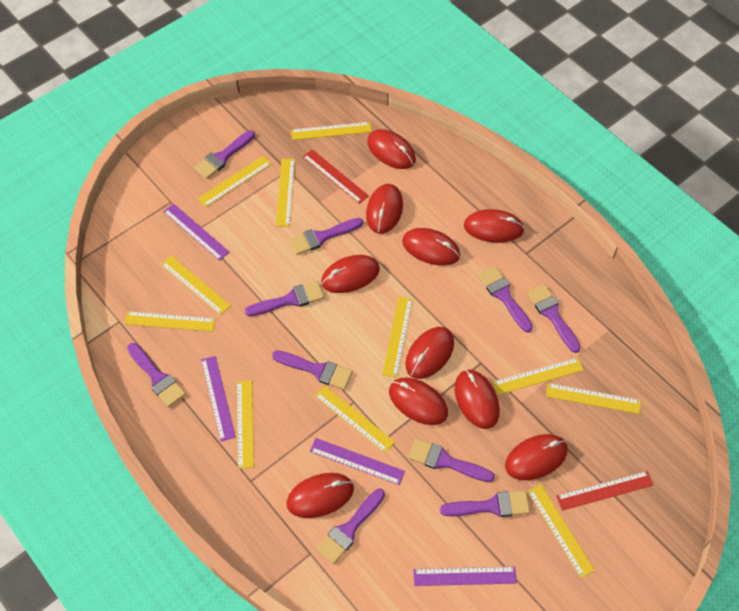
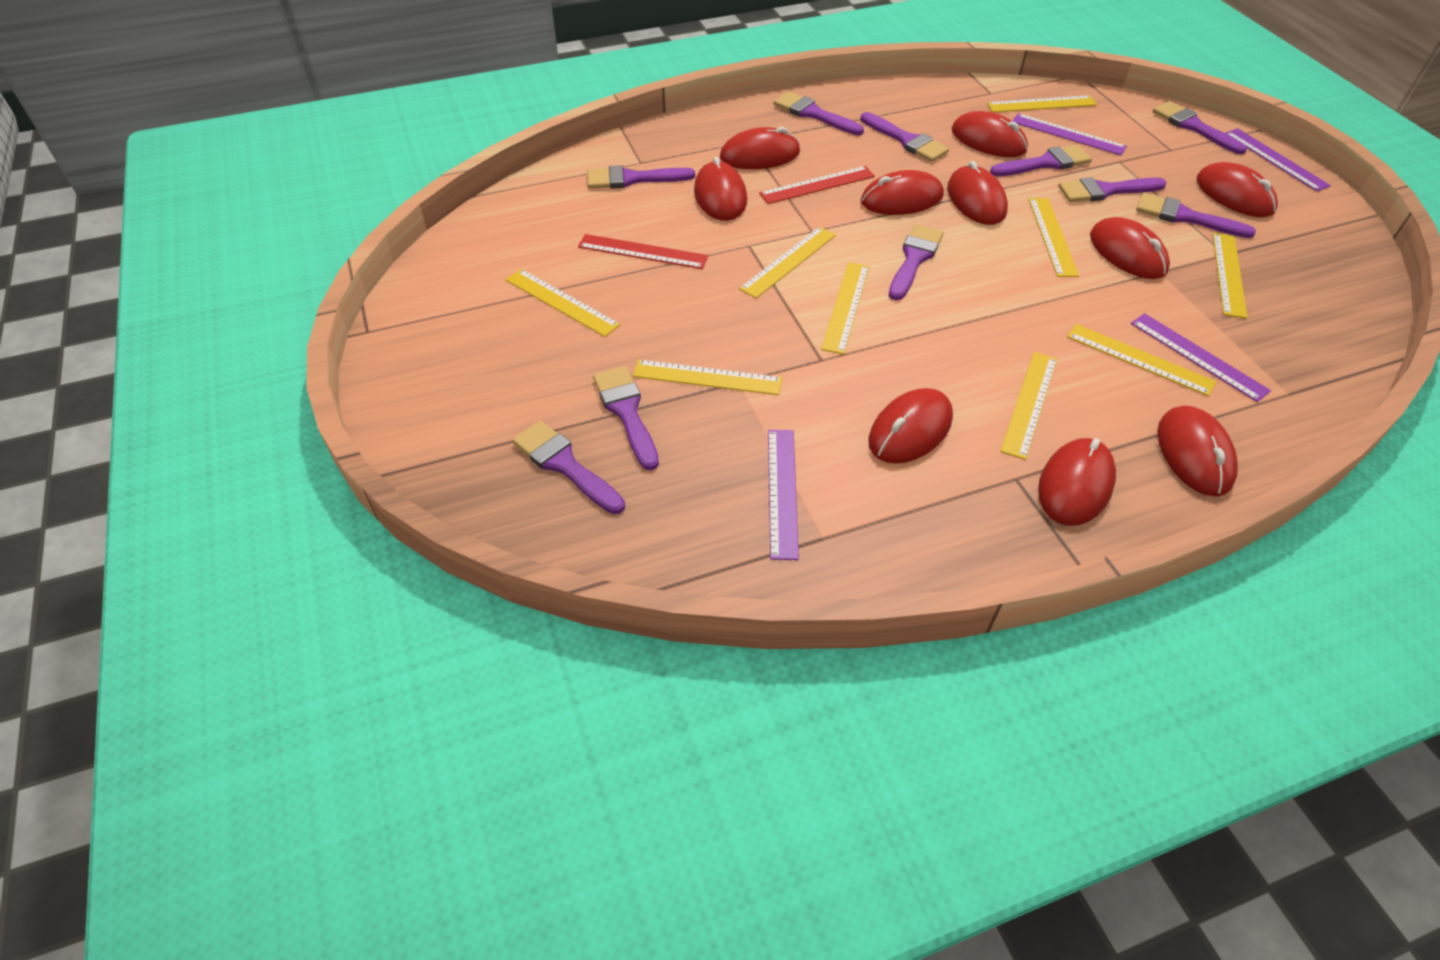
yellow ruler: 11 -> 9

